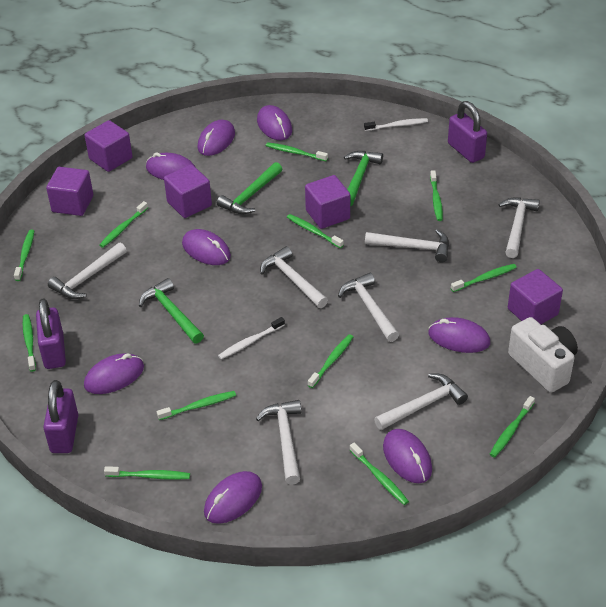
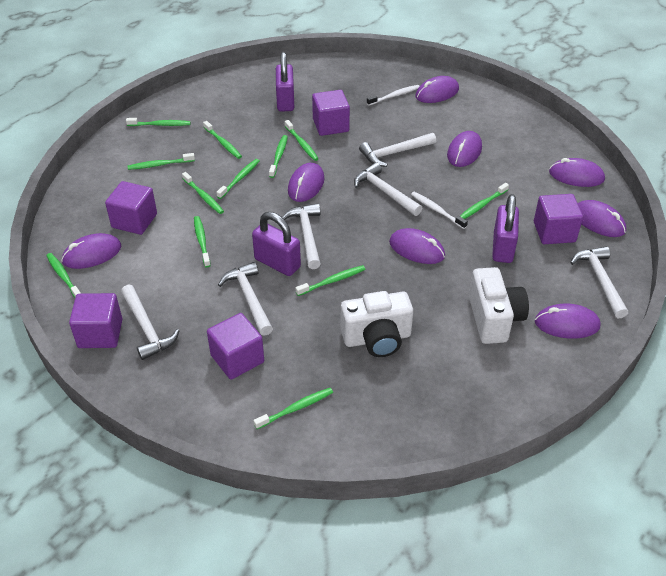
green hammer: 3 -> 0
white camera: 1 -> 2
white hammer: 7 -> 6

